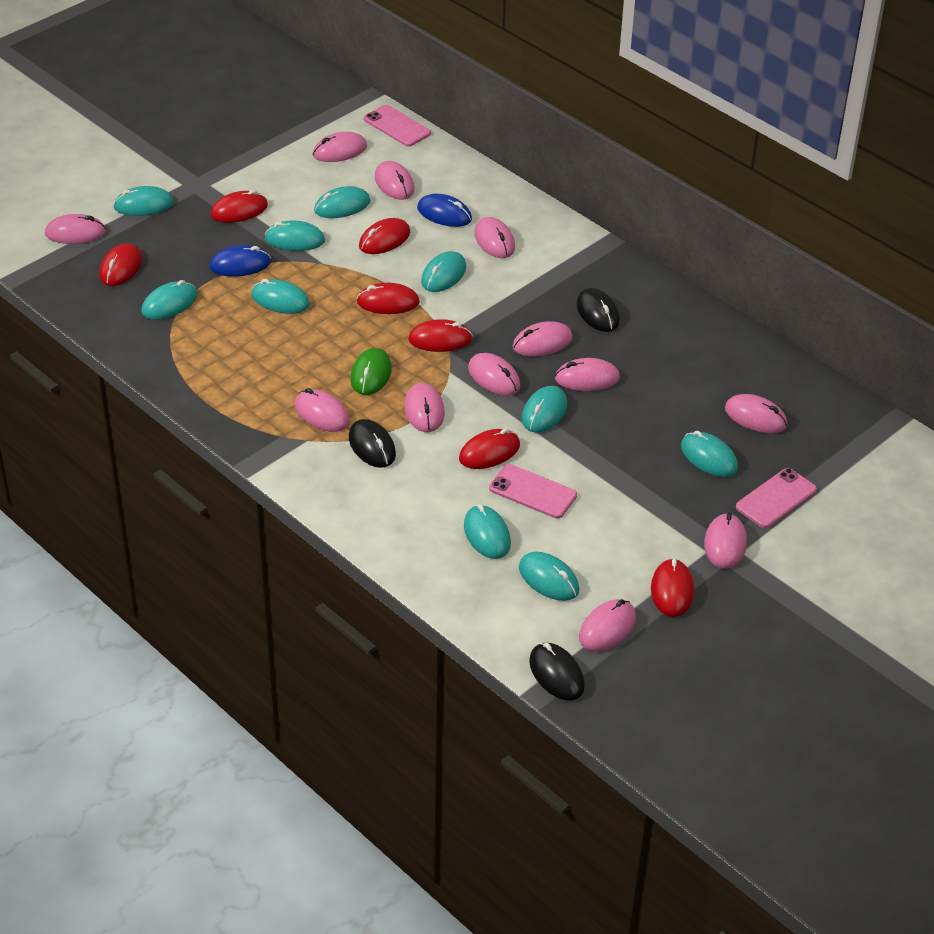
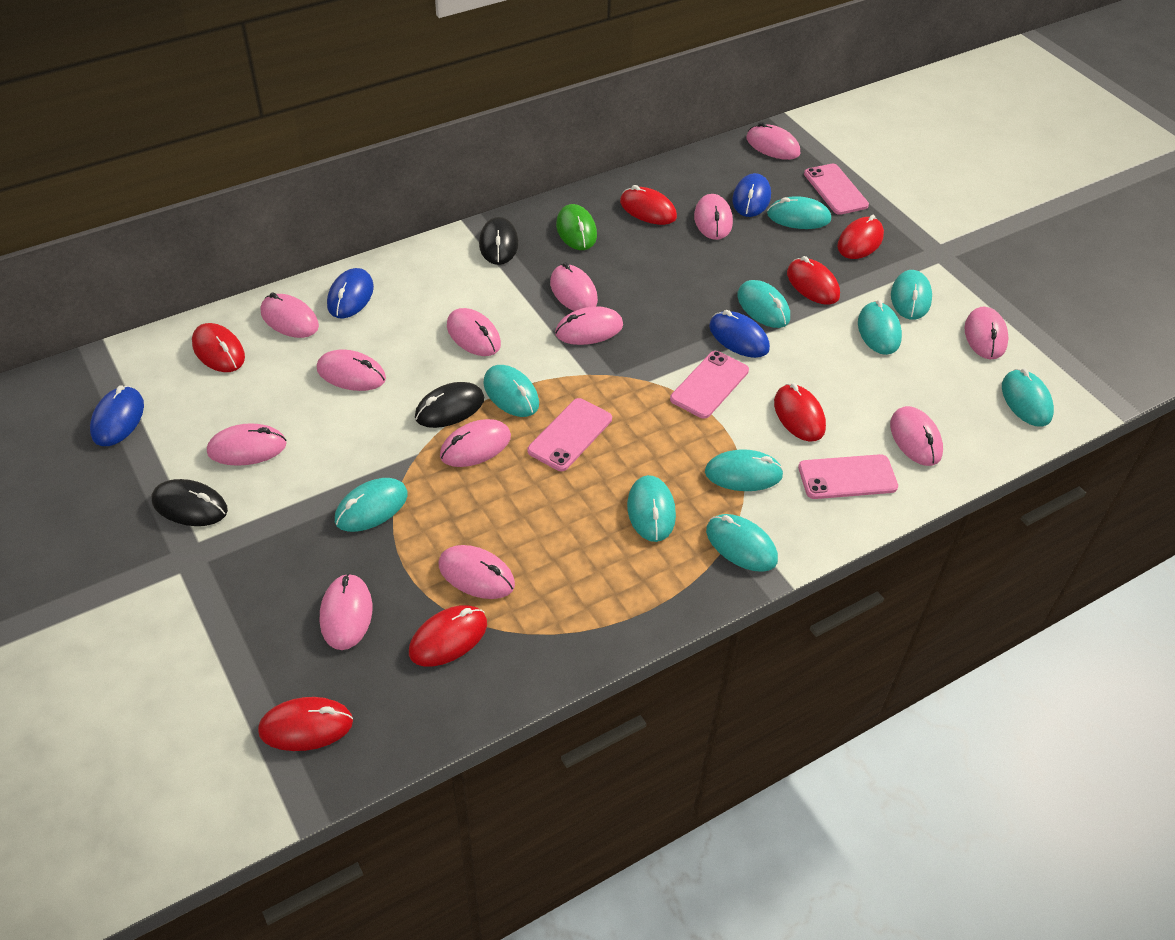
blue mouse: 2 -> 4
pink mouse: 12 -> 13
pink phone: 3 -> 4

